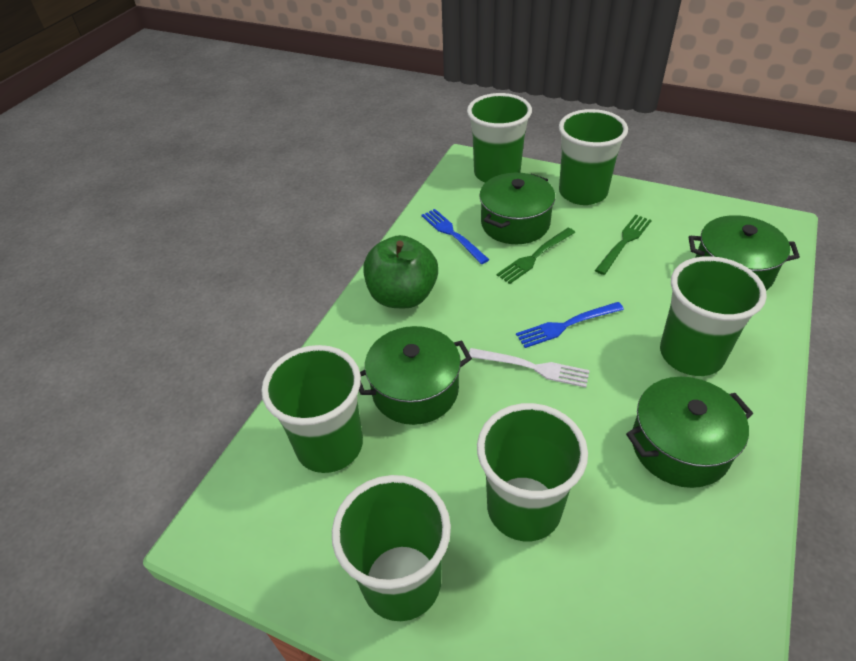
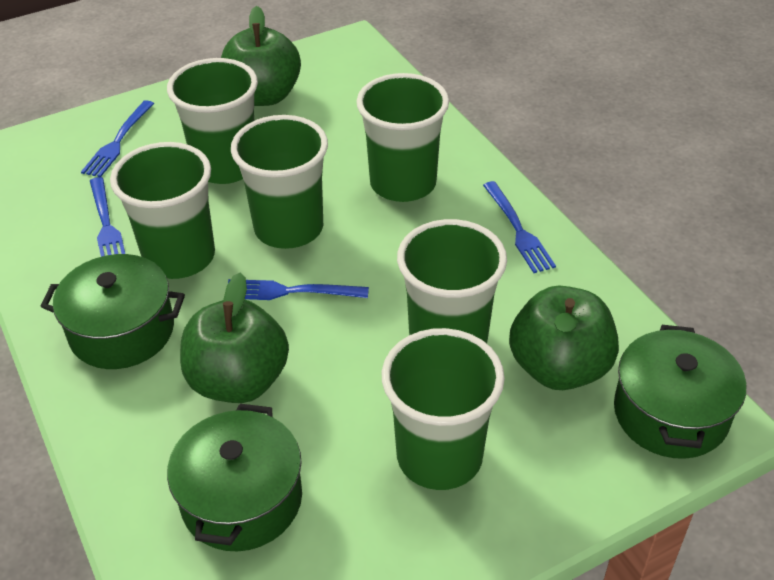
blue fork: 2 -> 4
green apple: 1 -> 3
green fork: 2 -> 0
green pot: 4 -> 3
white fork: 1 -> 0

